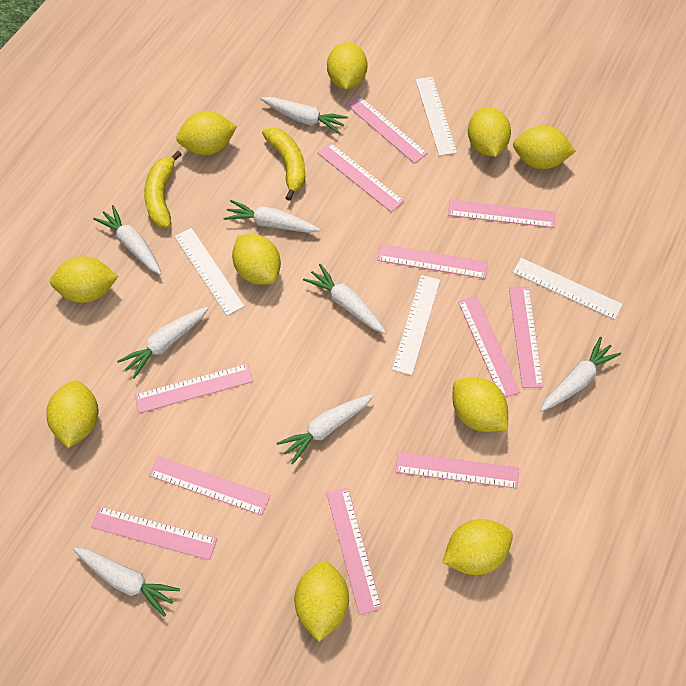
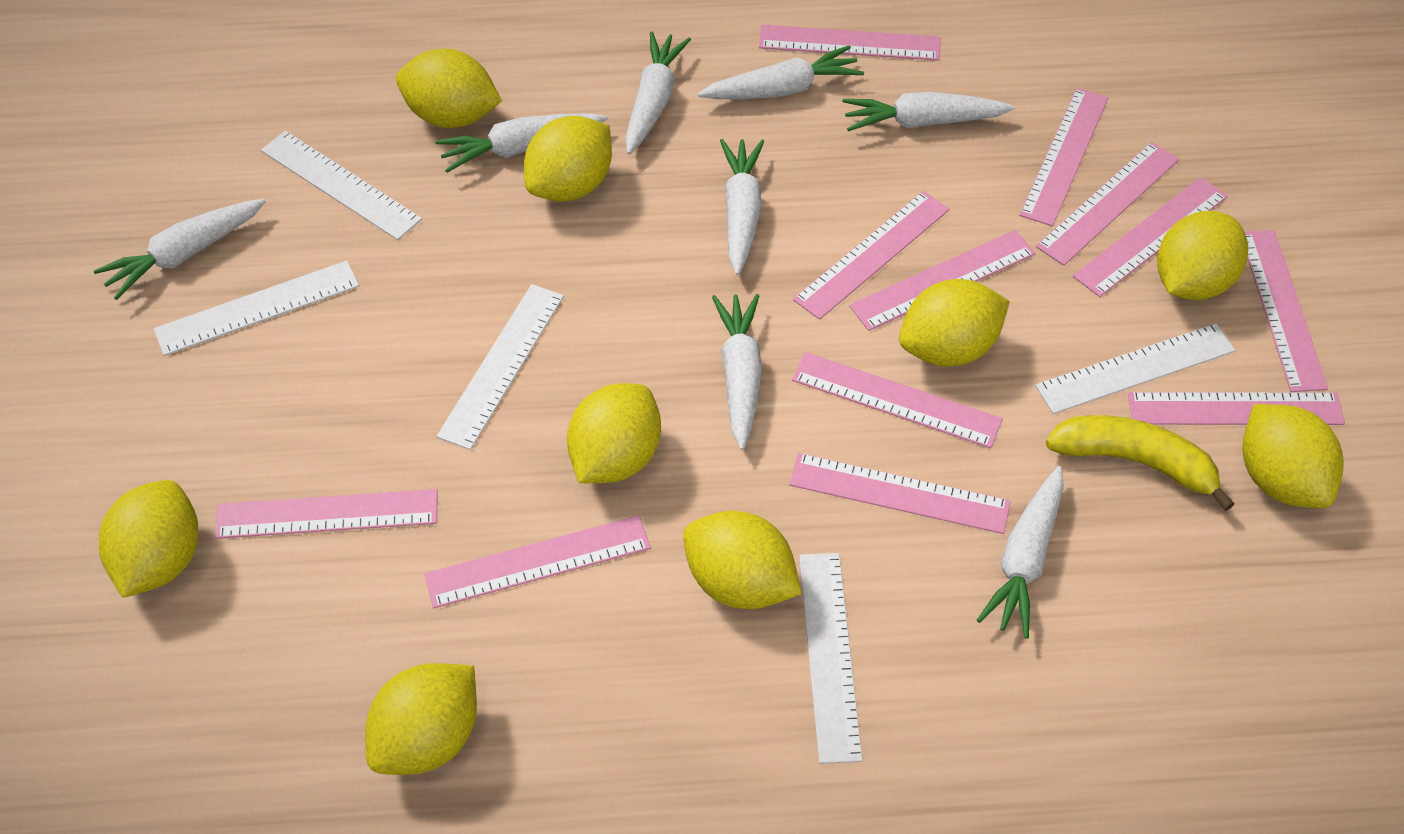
pink ruler: 11 -> 12
white ruler: 4 -> 5
yellow banana: 2 -> 1
yellow lemon: 10 -> 9

